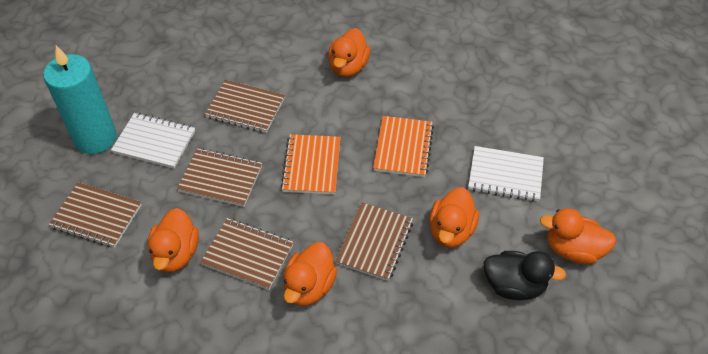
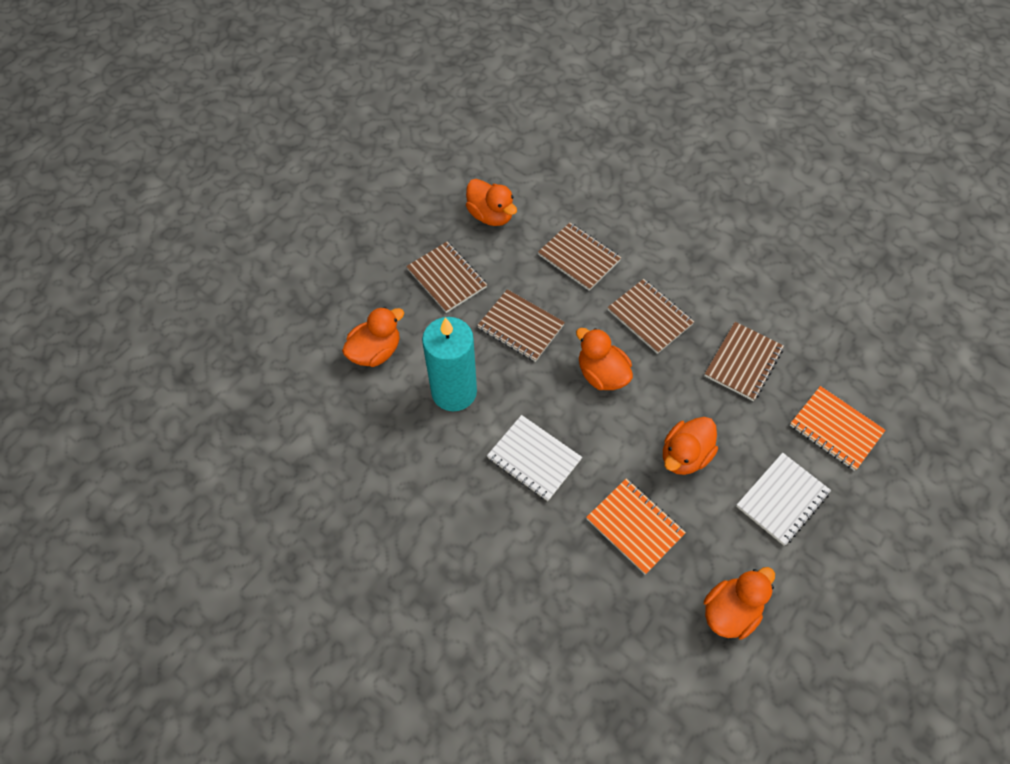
black duck: 1 -> 0

